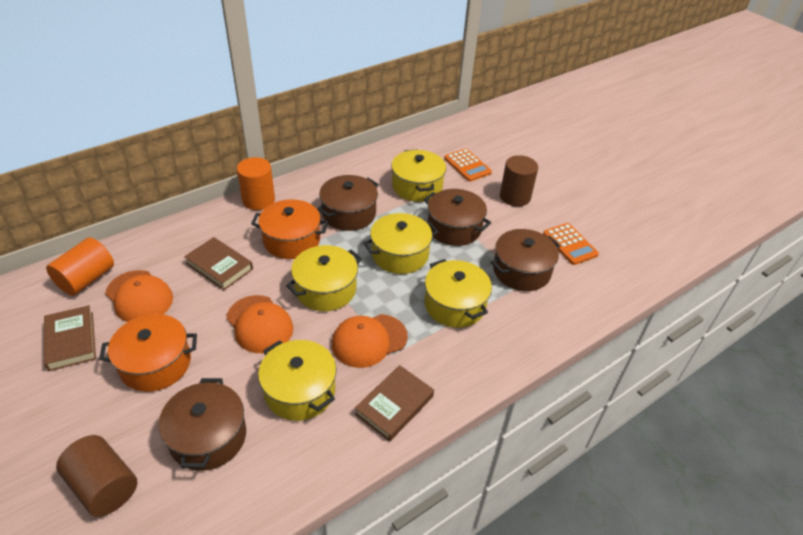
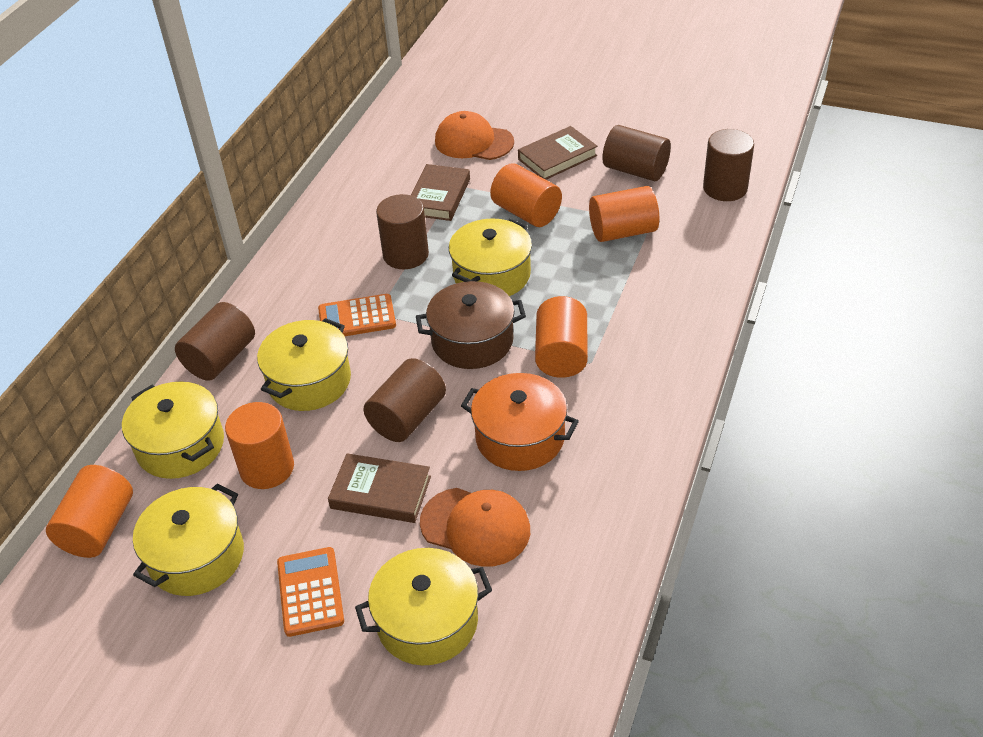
brown cylinder: 2 -> 5
brown pot: 4 -> 1
orange cap: 3 -> 2
orange cylinder: 2 -> 5
orange pot: 2 -> 1

